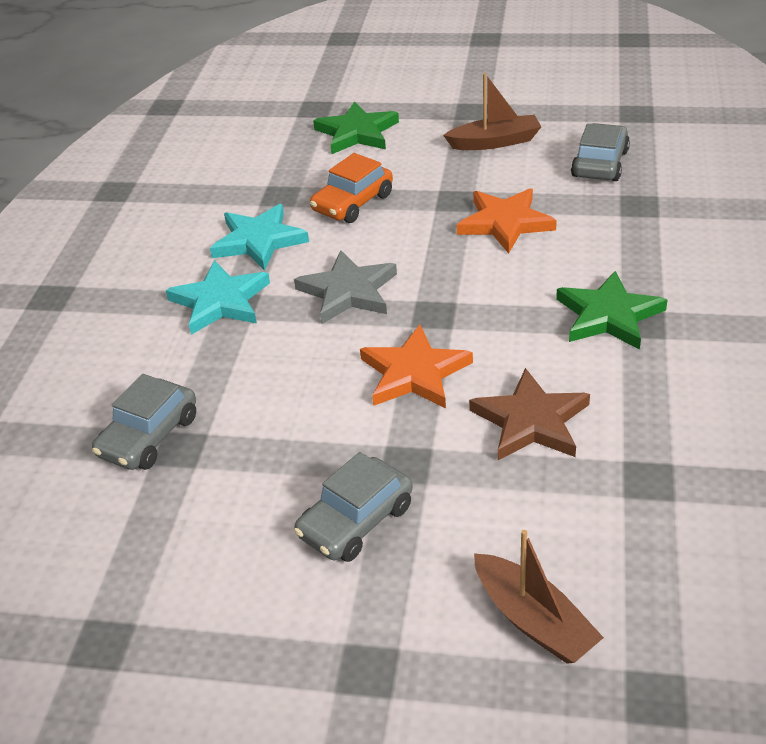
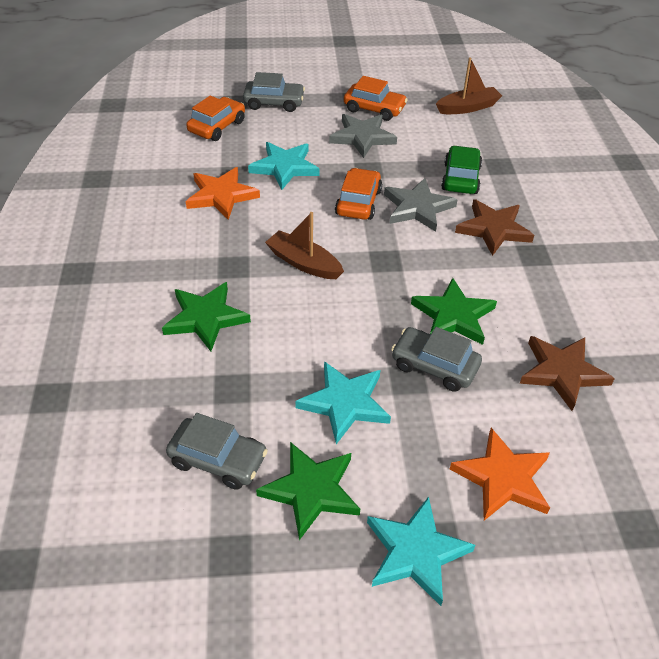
brown star: 1 -> 2
green car: 0 -> 1
green star: 2 -> 3
grey star: 1 -> 2
orange car: 1 -> 3
turquoise star: 2 -> 3

